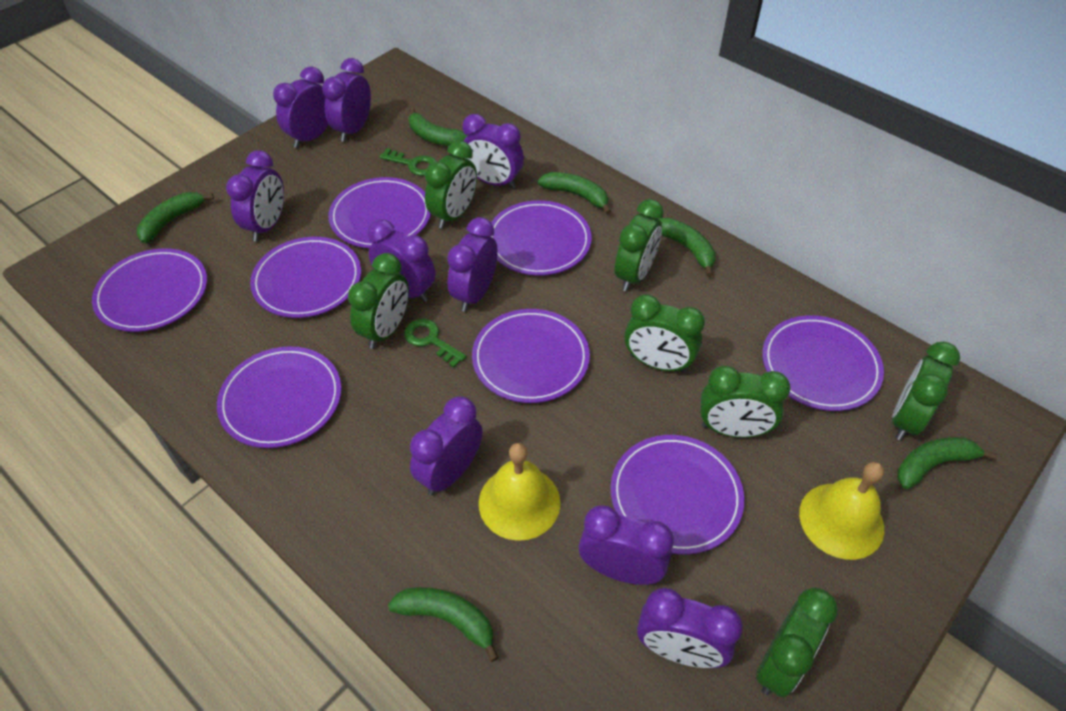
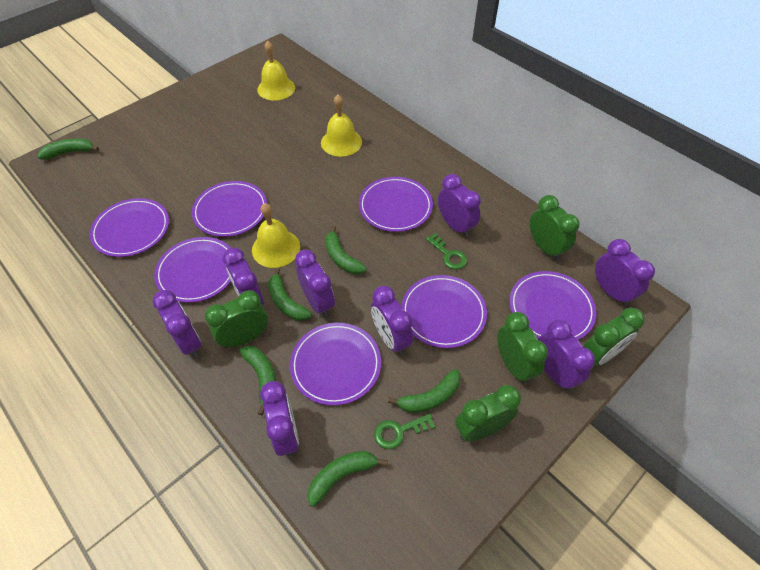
green clock: 7 -> 5
purple clock: 9 -> 8
purple plate: 8 -> 7
yellow bell: 2 -> 3

